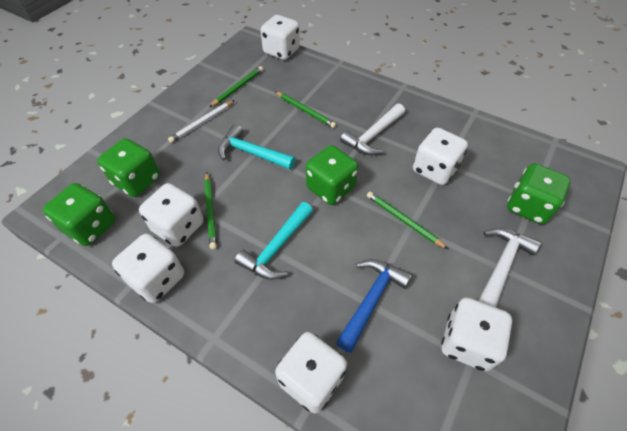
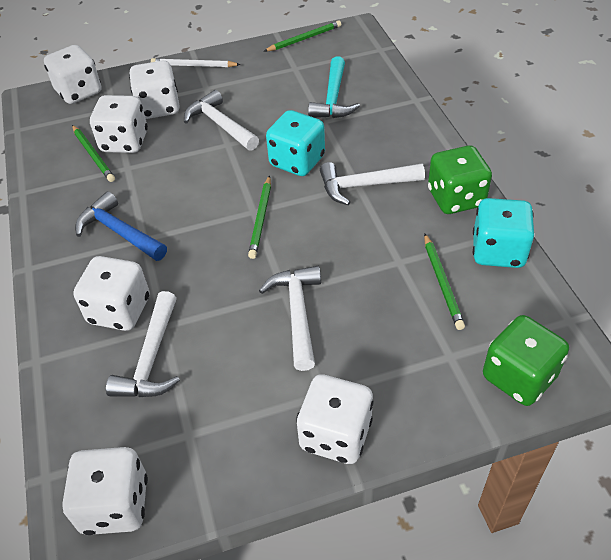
green dice: 4 -> 2
turquoise dice: 0 -> 2
turquoise hammer: 2 -> 1
white hammer: 2 -> 4

